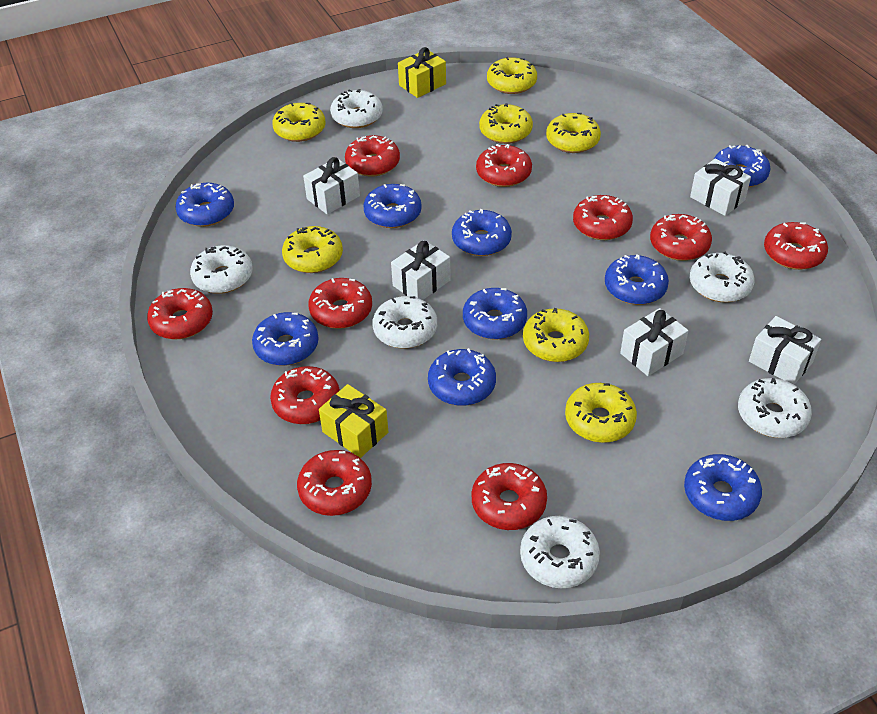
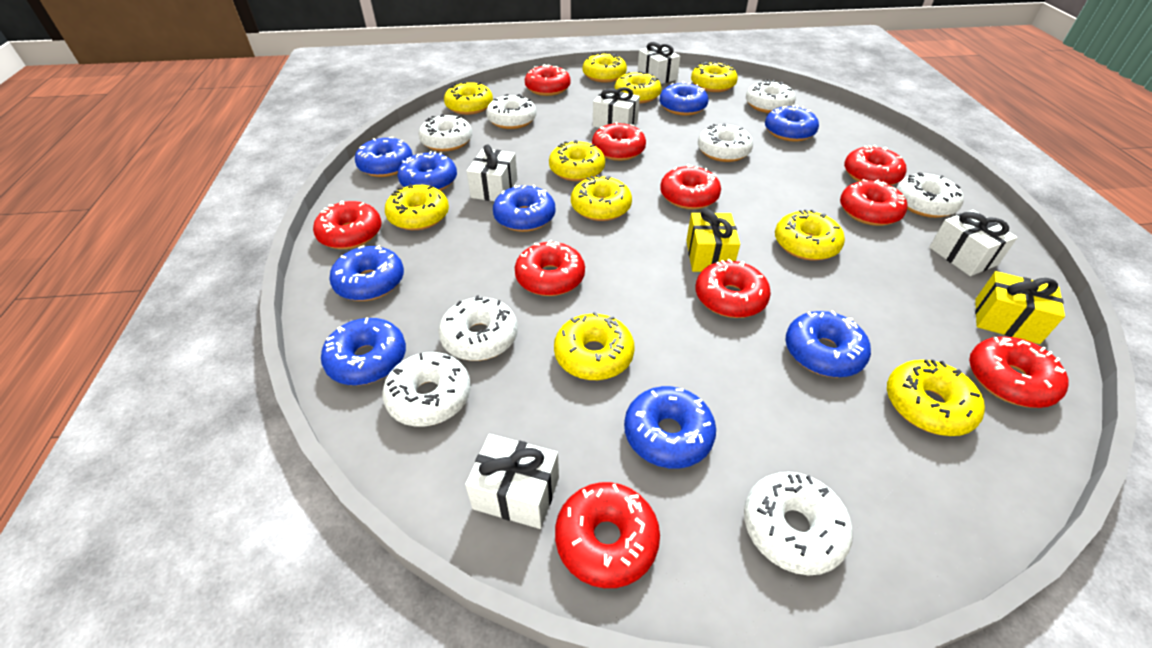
white donut: 6 -> 8
yellow donut: 7 -> 10

